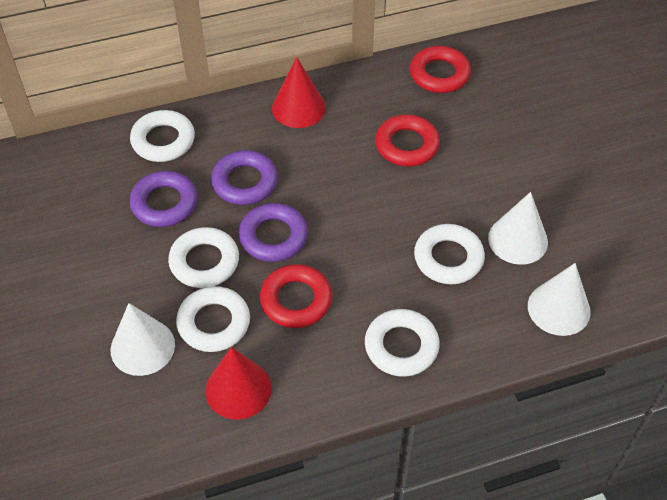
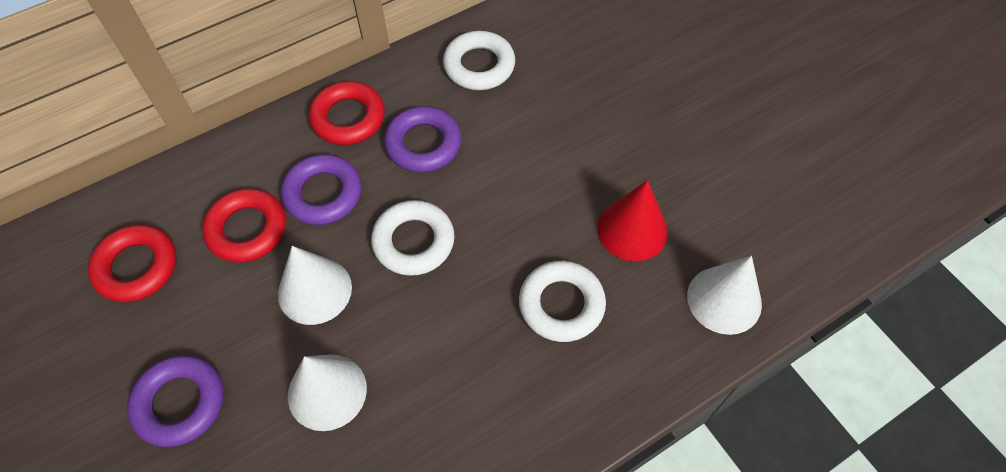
red cone: 2 -> 1
white ring: 5 -> 3

